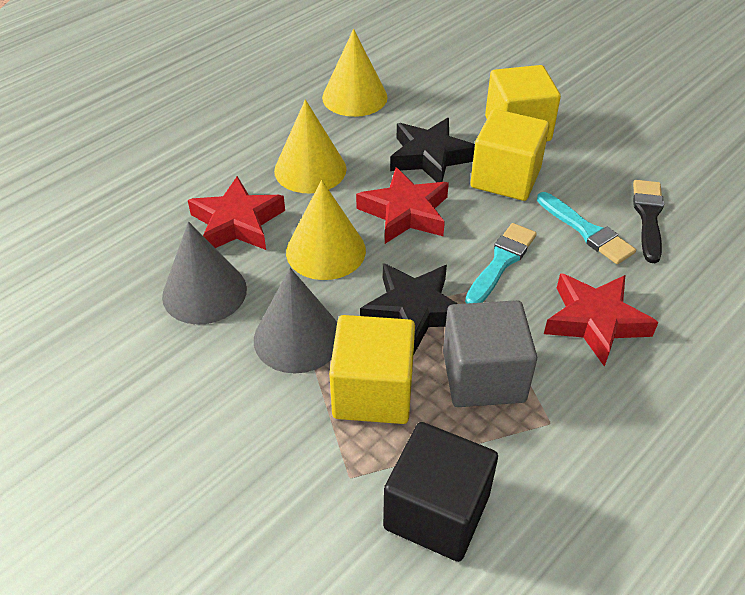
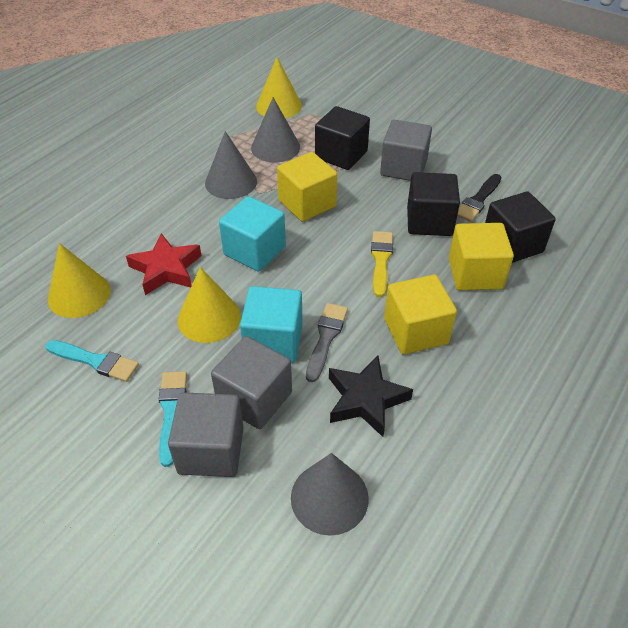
black cube: 1 -> 3
black star: 2 -> 1
grey brush: 0 -> 1
grey cone: 2 -> 3
grey cube: 1 -> 3
red star: 3 -> 1
turquoise cube: 0 -> 2
yellow brush: 0 -> 1

